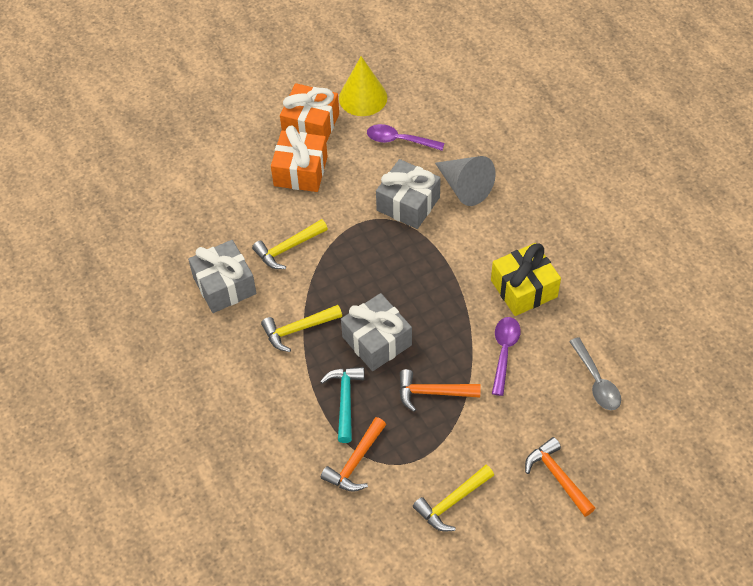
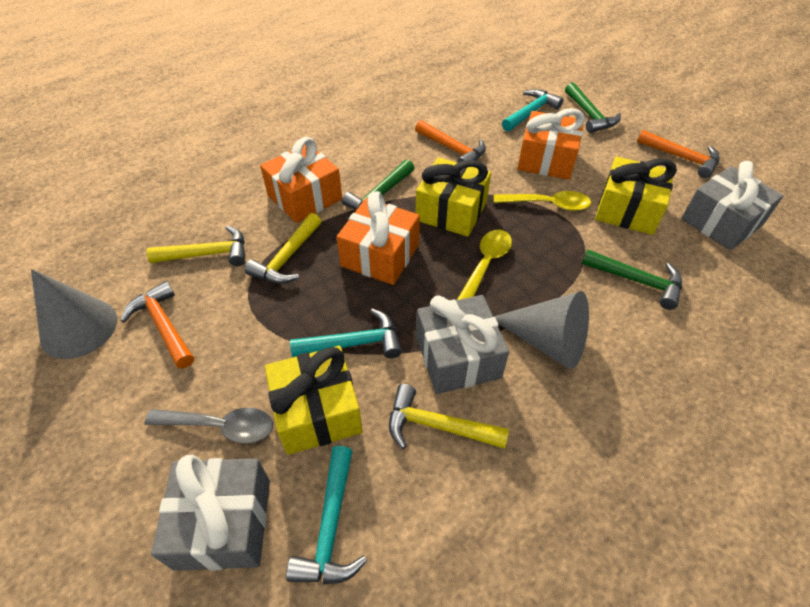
green hammer: 0 -> 3
grey cone: 1 -> 2
orange gift: 2 -> 3
purple spoon: 2 -> 0
turquoise hammer: 1 -> 3
yellow cone: 1 -> 0
yellow gift: 1 -> 3
yellow spoon: 0 -> 2

